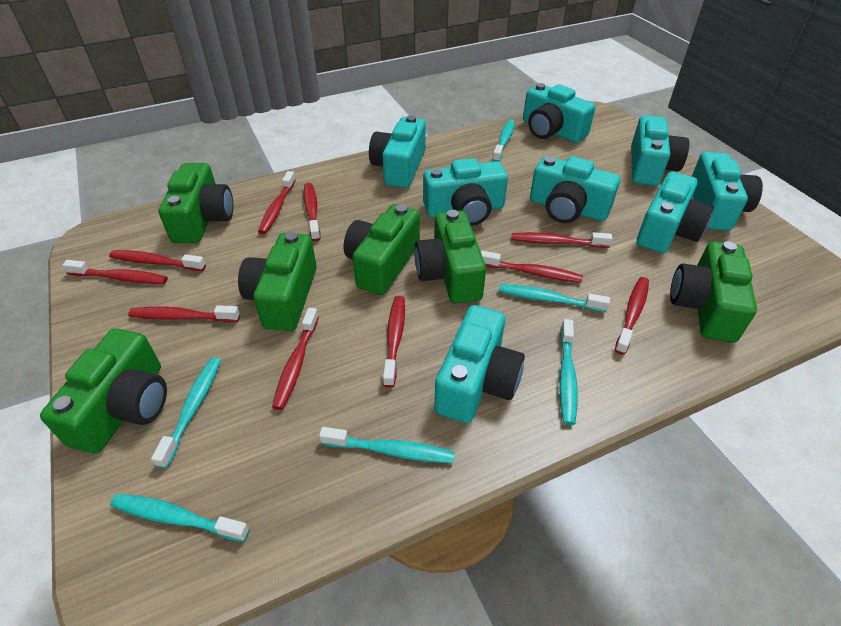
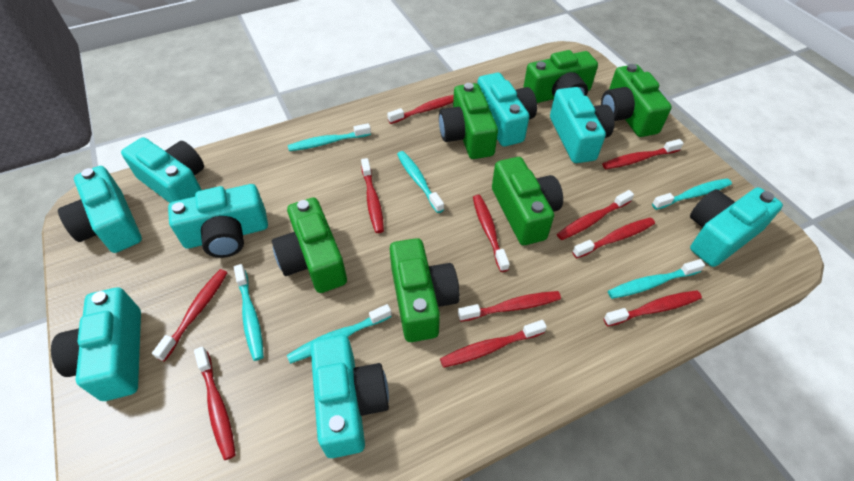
red toothbrush: 10 -> 11

